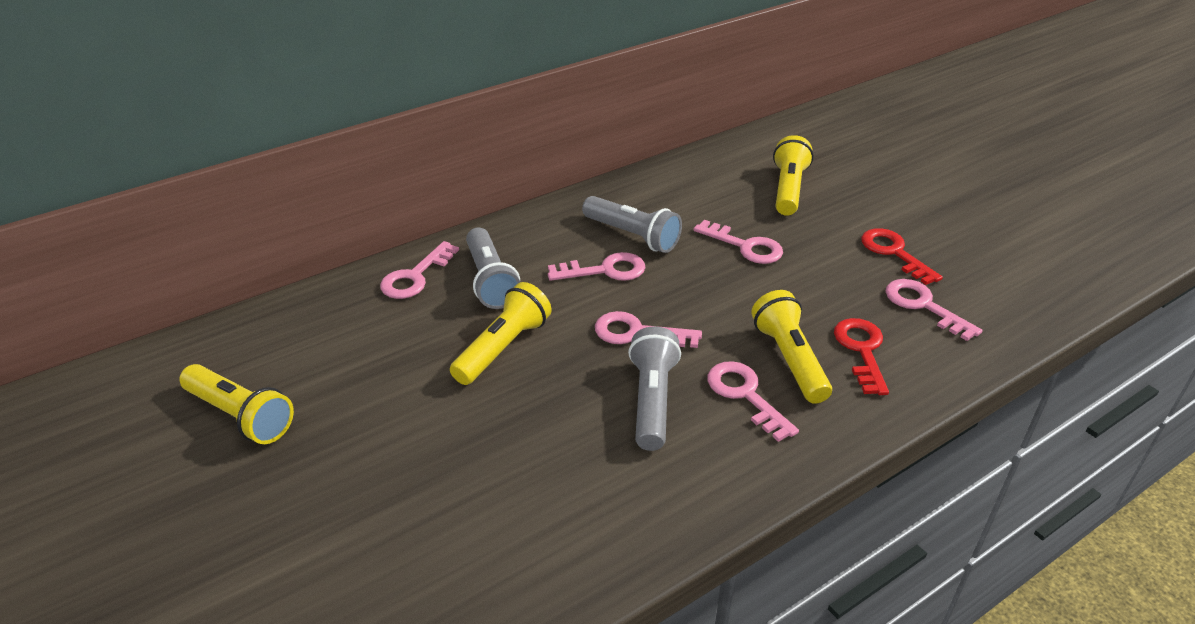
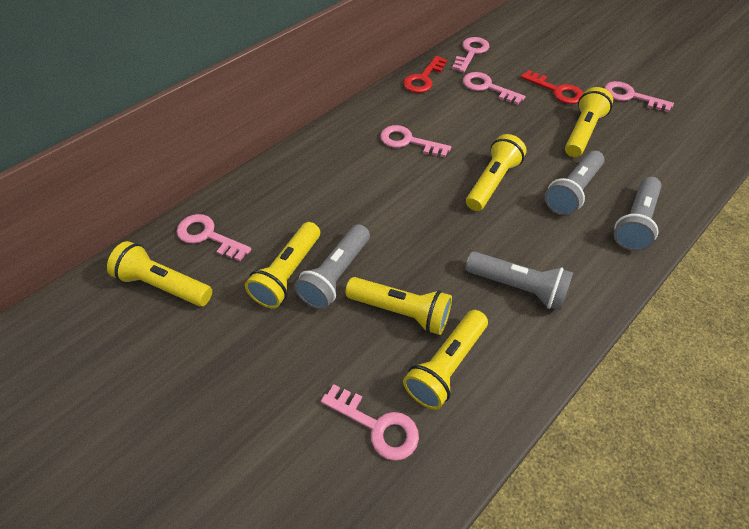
grey flashlight: 3 -> 4
yellow flashlight: 4 -> 6

